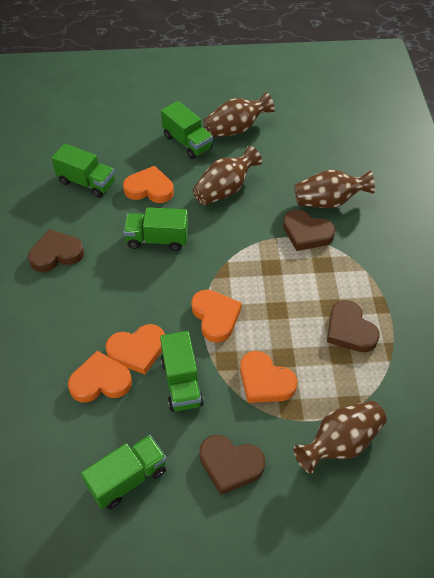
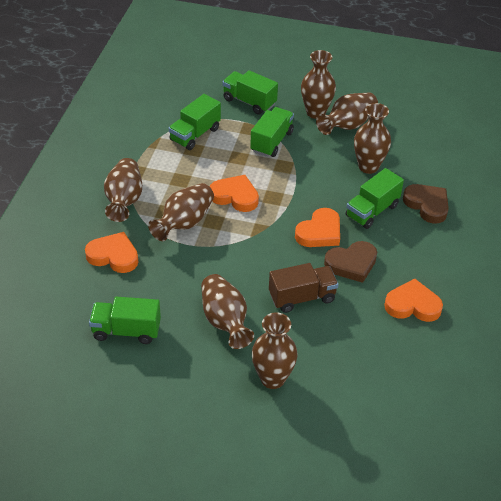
brown heart: 4 -> 2
brown truck: 0 -> 1
brown vase: 4 -> 7
orange heart: 5 -> 4

